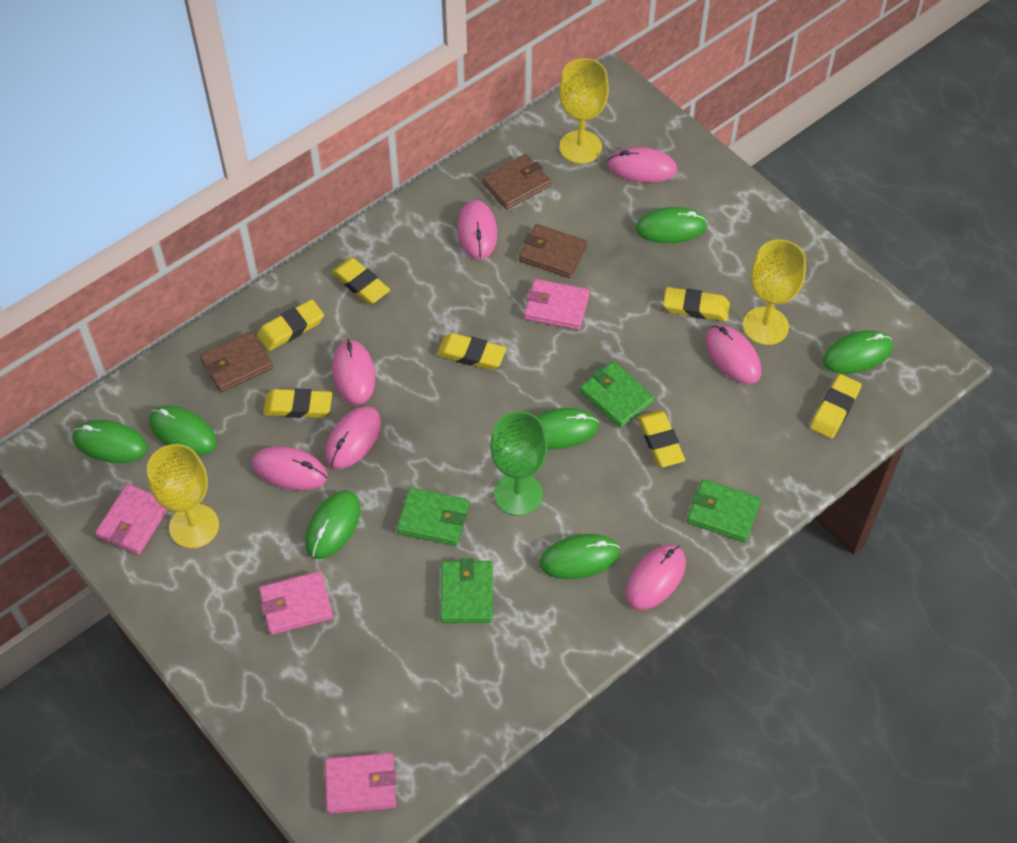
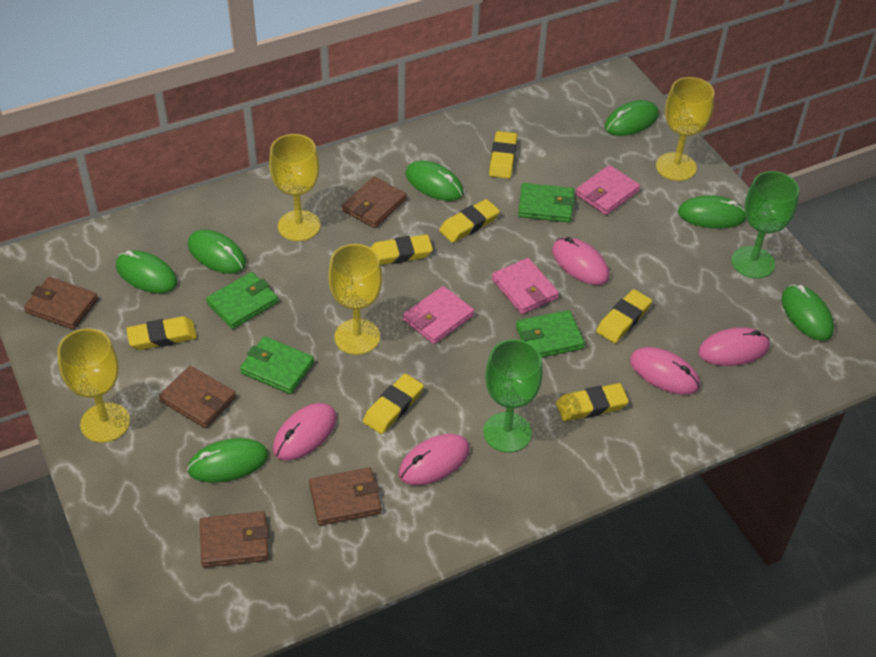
brown wallet: 3 -> 5
green goblet: 1 -> 2
pink mouse: 7 -> 5
pink wallet: 4 -> 3
yellow goblet: 3 -> 4

